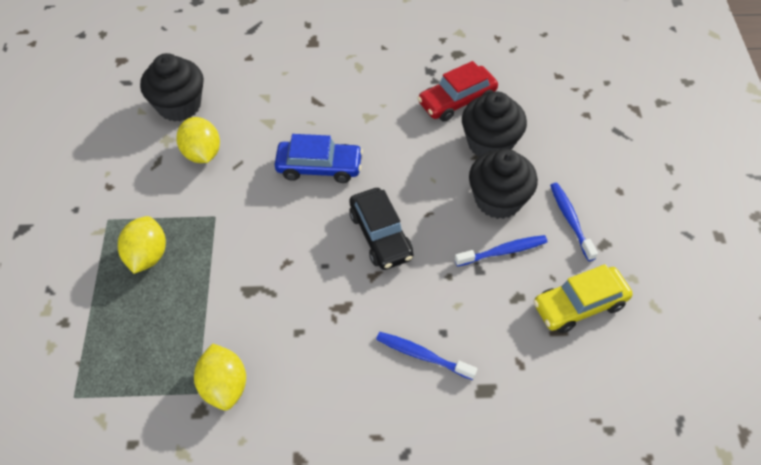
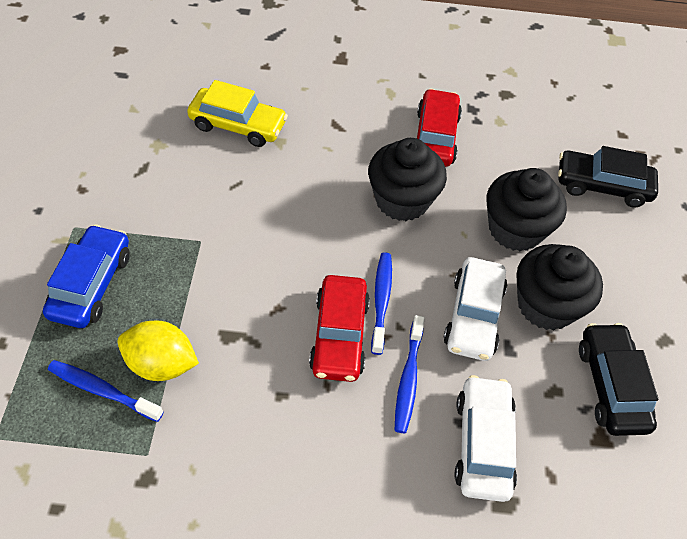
black car: 1 -> 2
red car: 1 -> 2
white car: 0 -> 2
yellow lemon: 3 -> 1

